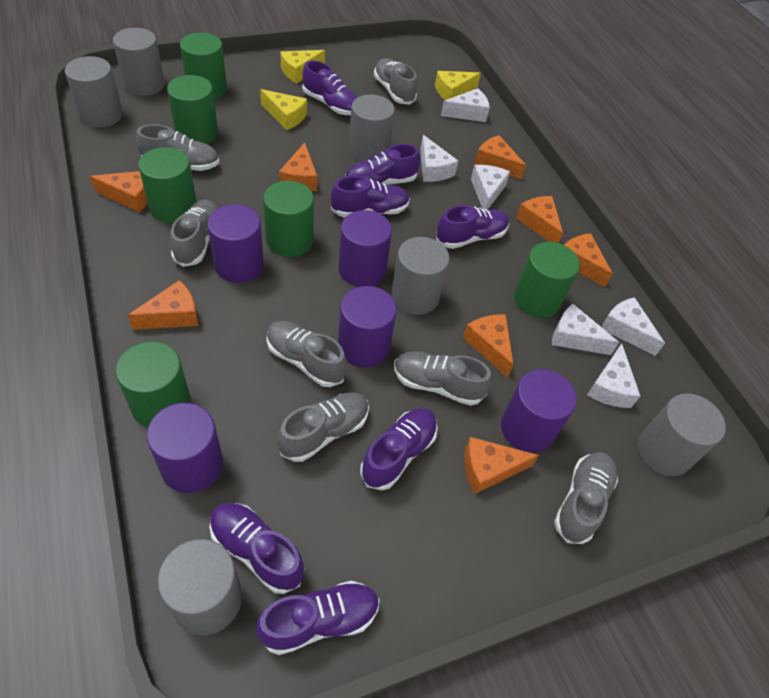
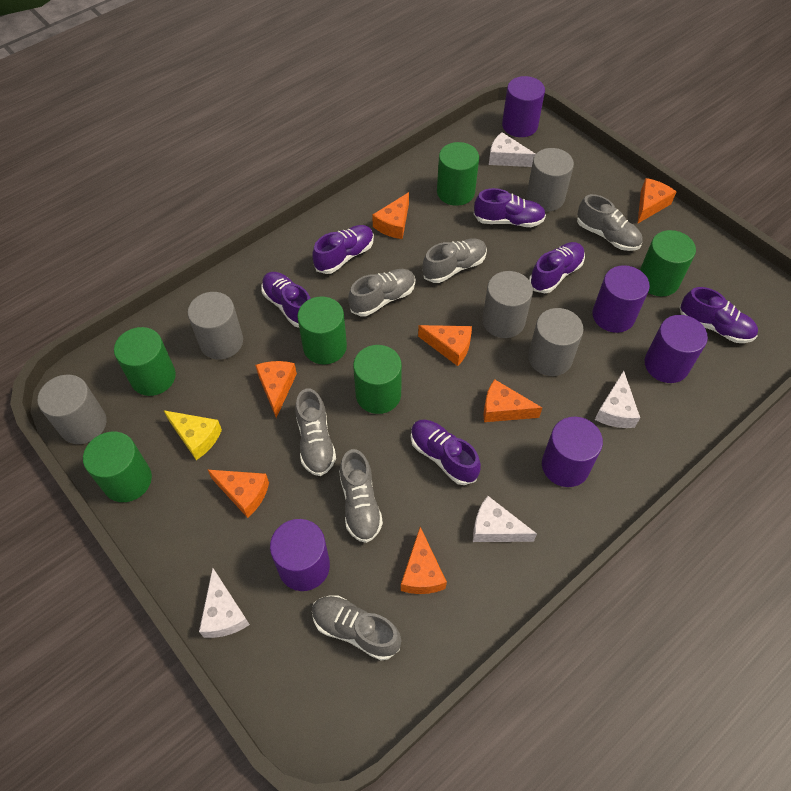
grey cylinder: 6 -> 5
grey shoe: 7 -> 6
orange cheese: 8 -> 7
purple shoe: 7 -> 6
white cheese: 6 -> 4
yellow cheese: 3 -> 1

